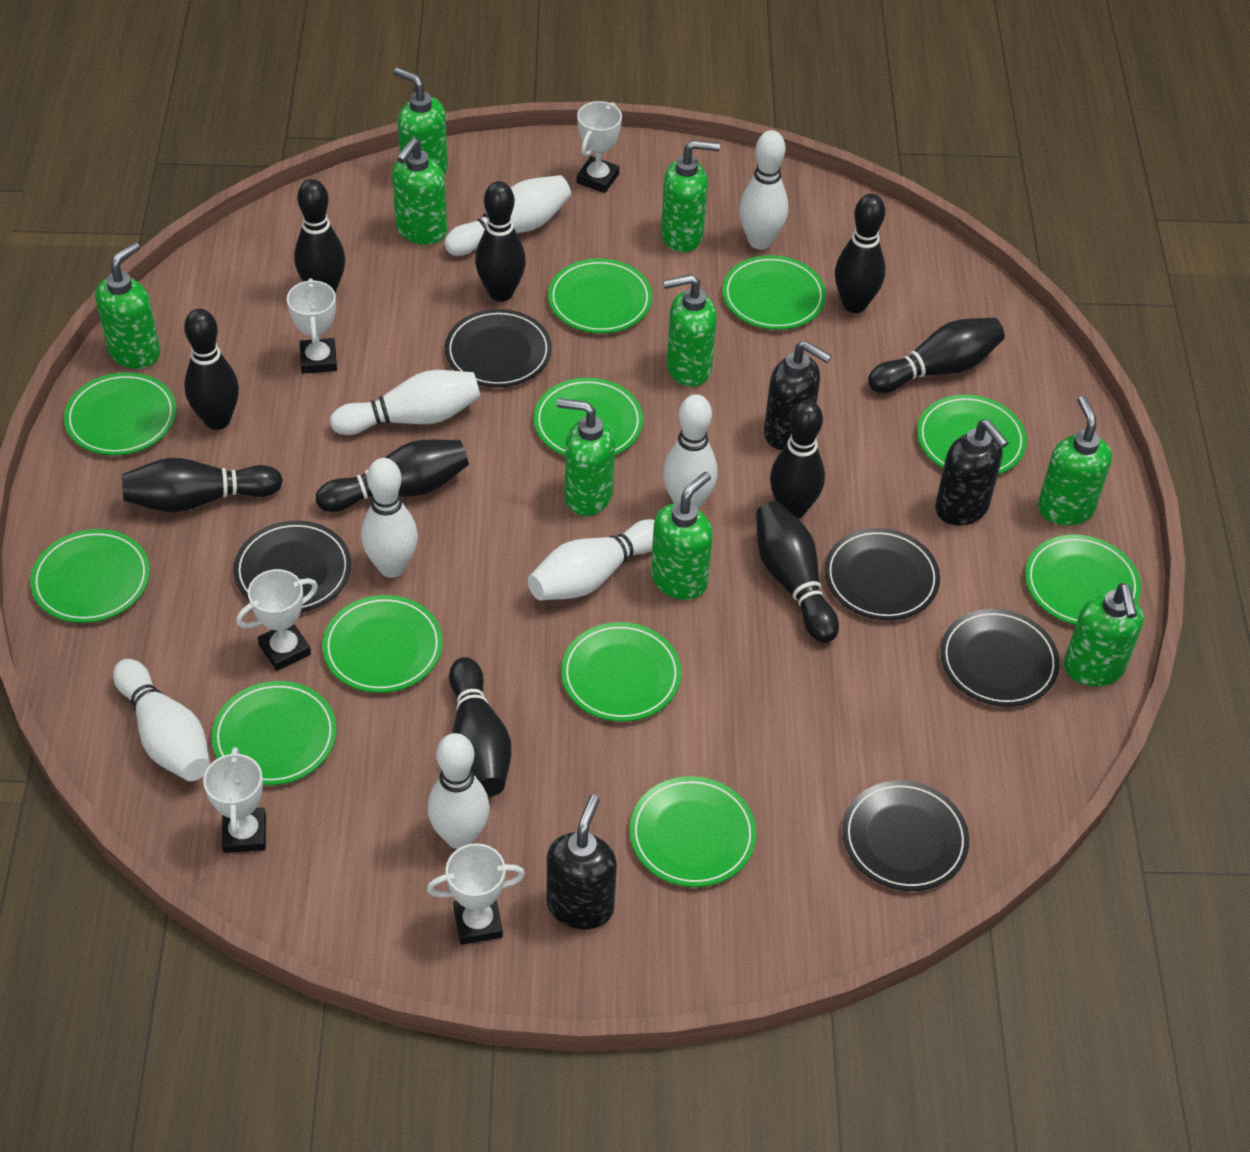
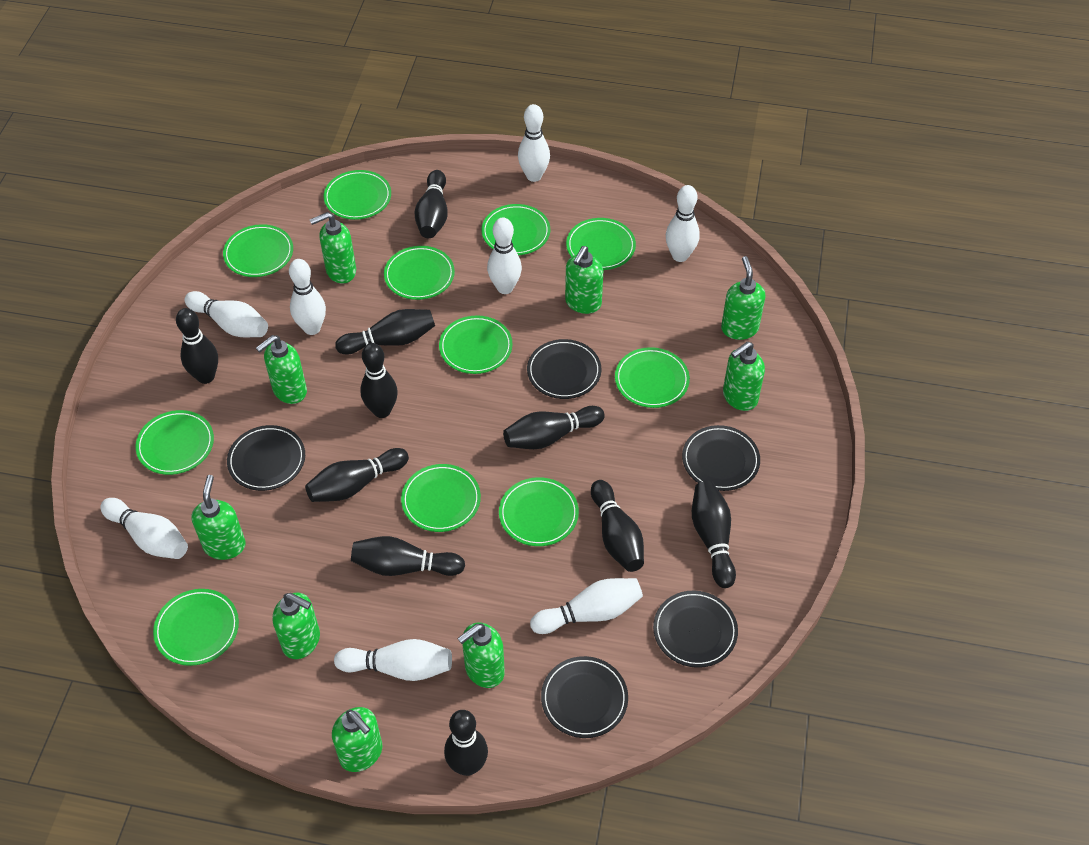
black soap dispenser: 3 -> 0
white trophy: 5 -> 0

